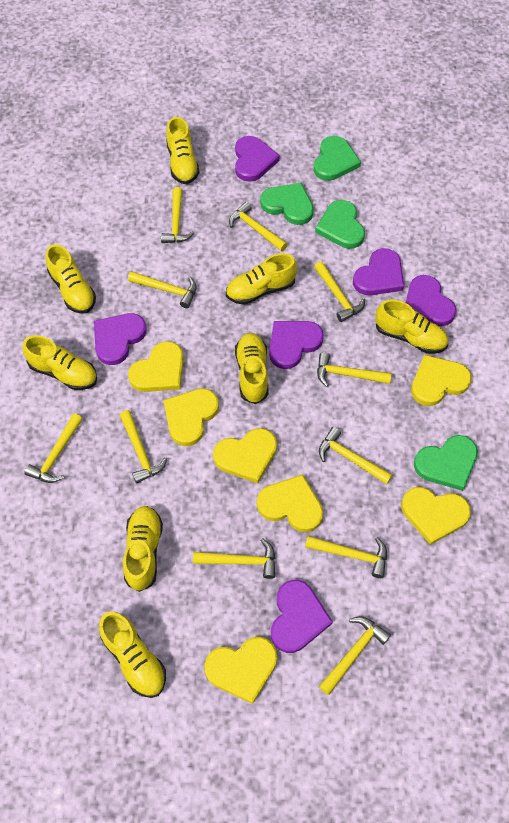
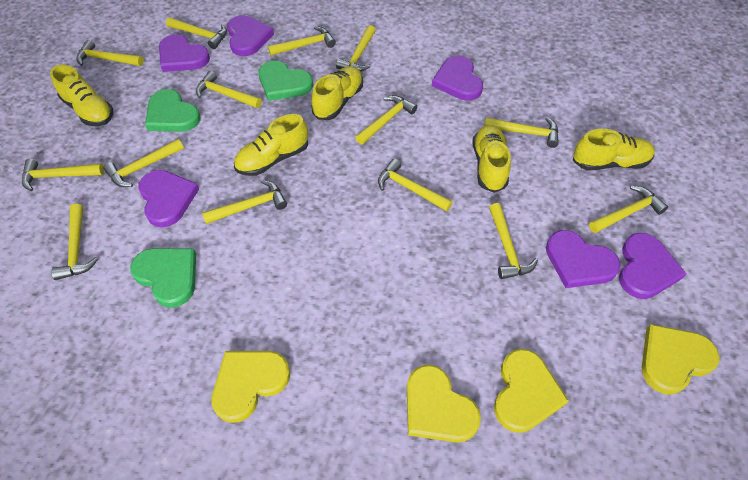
green heart: 4 -> 3
yellow hammer: 11 -> 14
yellow heart: 7 -> 4
yellow shoe: 8 -> 5

